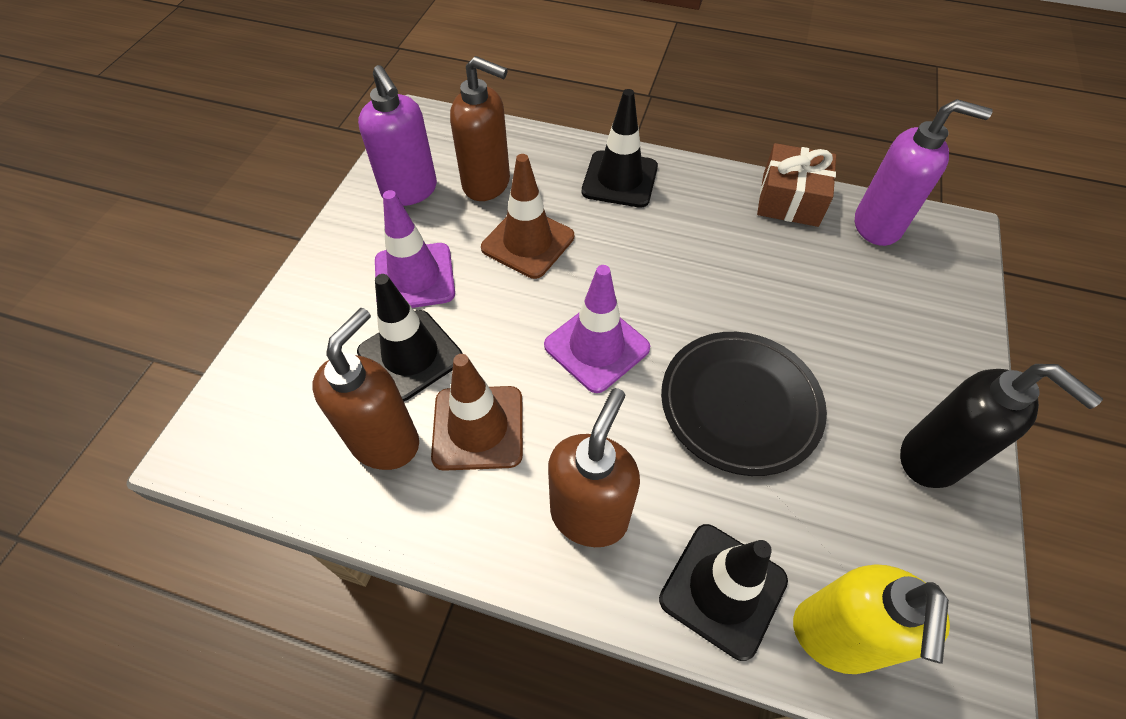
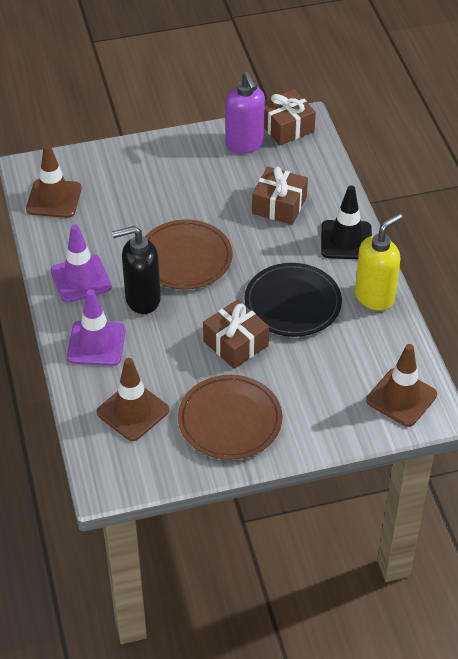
black traffic cone: 3 -> 1
brown gift: 1 -> 3
brown plate: 0 -> 2
brown soap dispenser: 3 -> 0
brown traffic cone: 2 -> 3
purple soap dispenser: 2 -> 1

